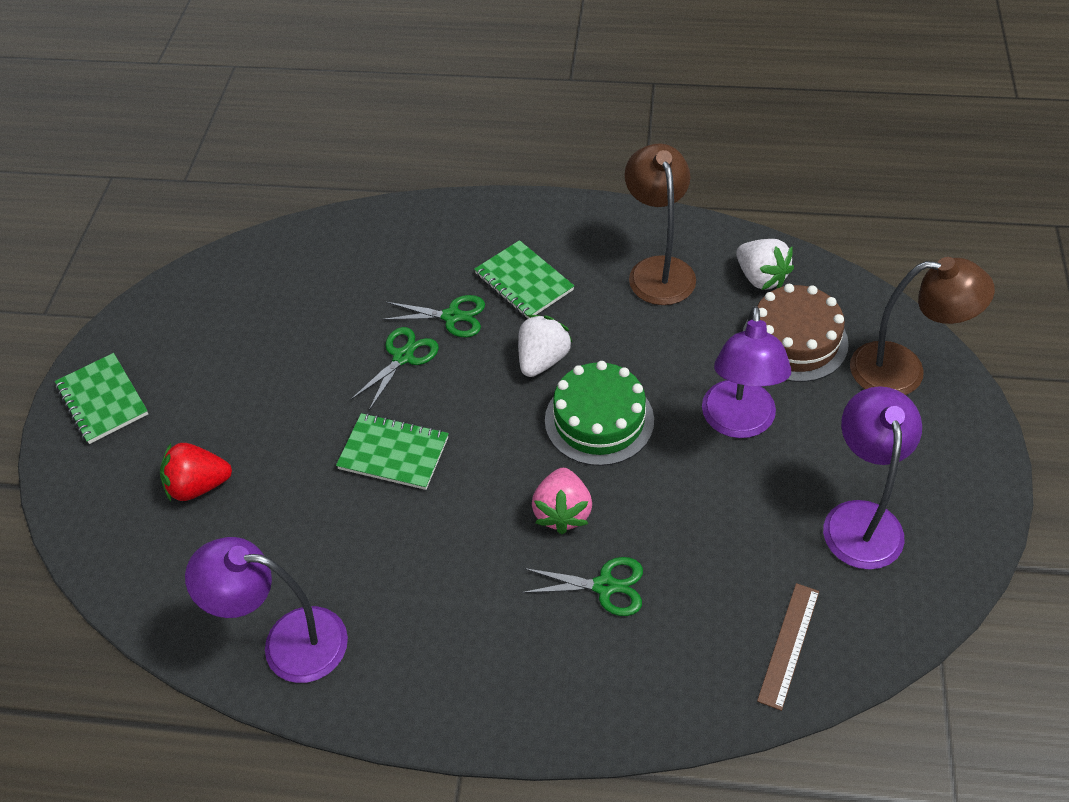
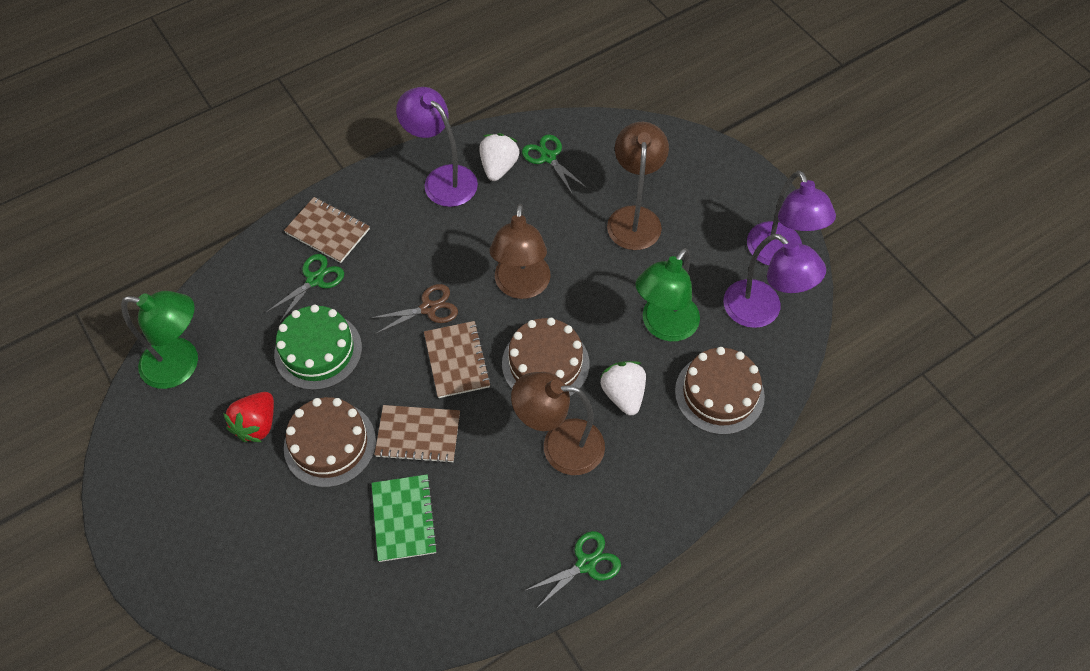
brown cake: 1 -> 3
brown lamp: 2 -> 3
brown notebook: 0 -> 3
brown ruler: 1 -> 0
brown scissors: 0 -> 1
green lamp: 0 -> 2
green notebook: 3 -> 1
pink strawberry: 1 -> 0

